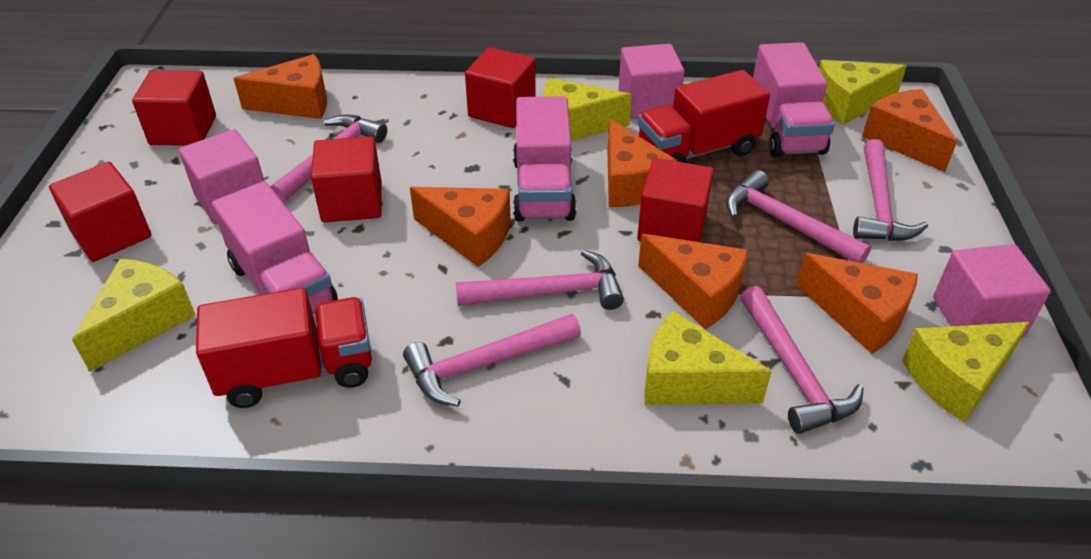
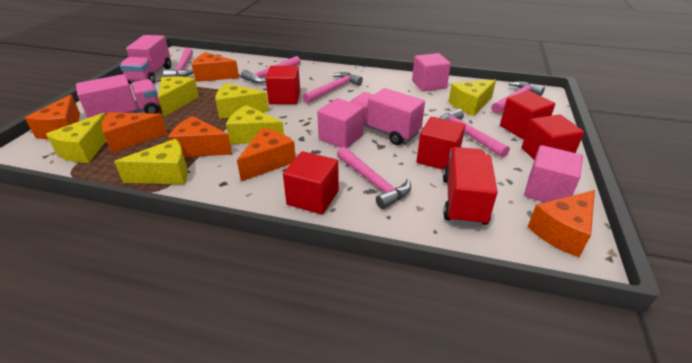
red truck: 2 -> 1
yellow cheese: 5 -> 6

